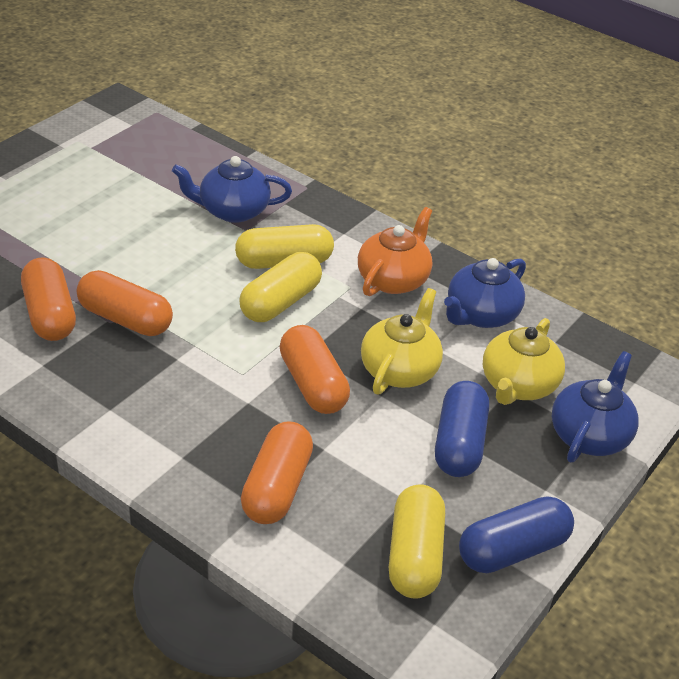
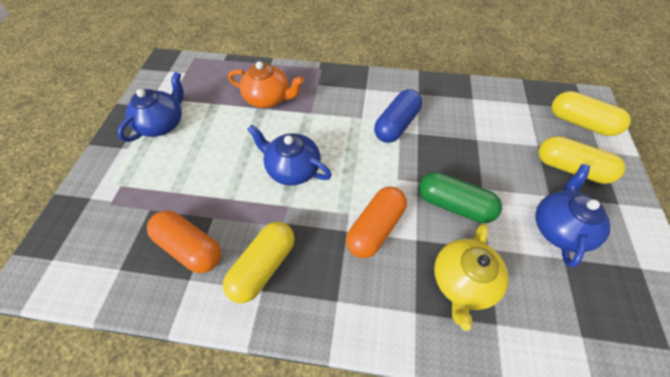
blue capsule: 2 -> 1
green capsule: 0 -> 1
orange capsule: 4 -> 2
yellow teapot: 2 -> 1

